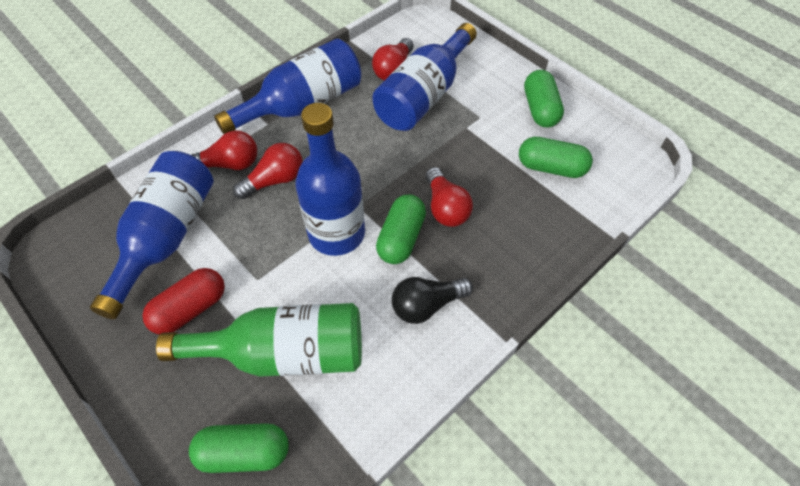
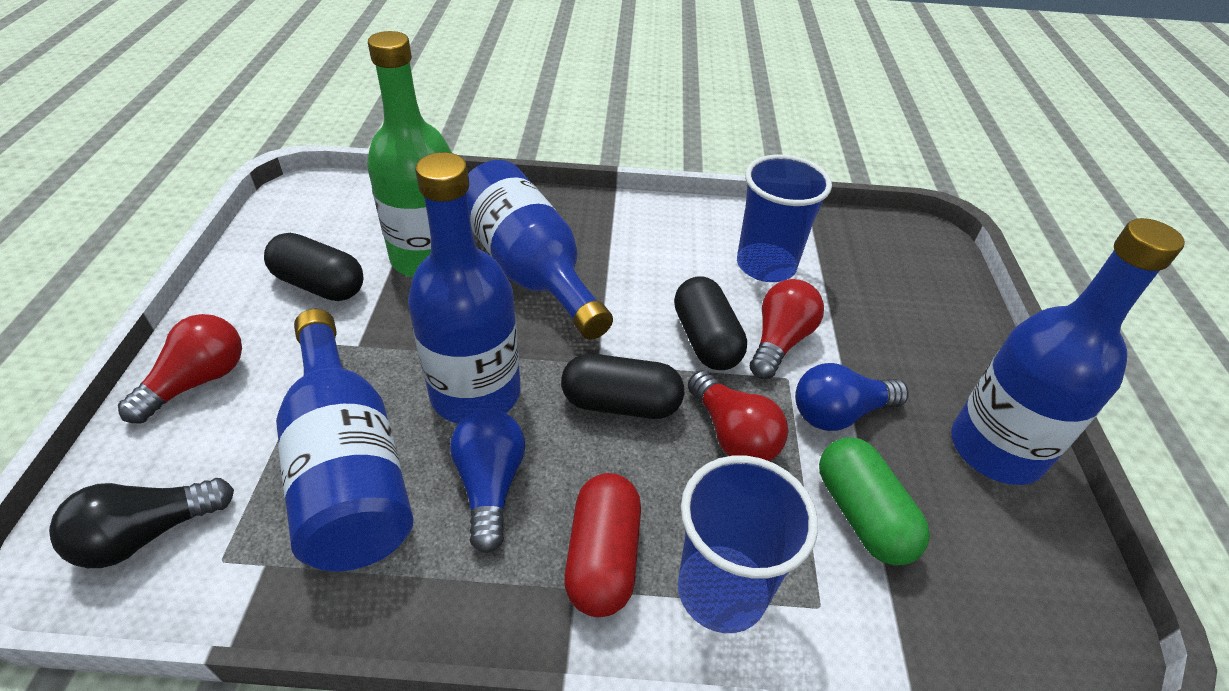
black capsule: 0 -> 3
blue cup: 0 -> 2
blue light bulb: 0 -> 2
green capsule: 4 -> 1
red light bulb: 4 -> 3

